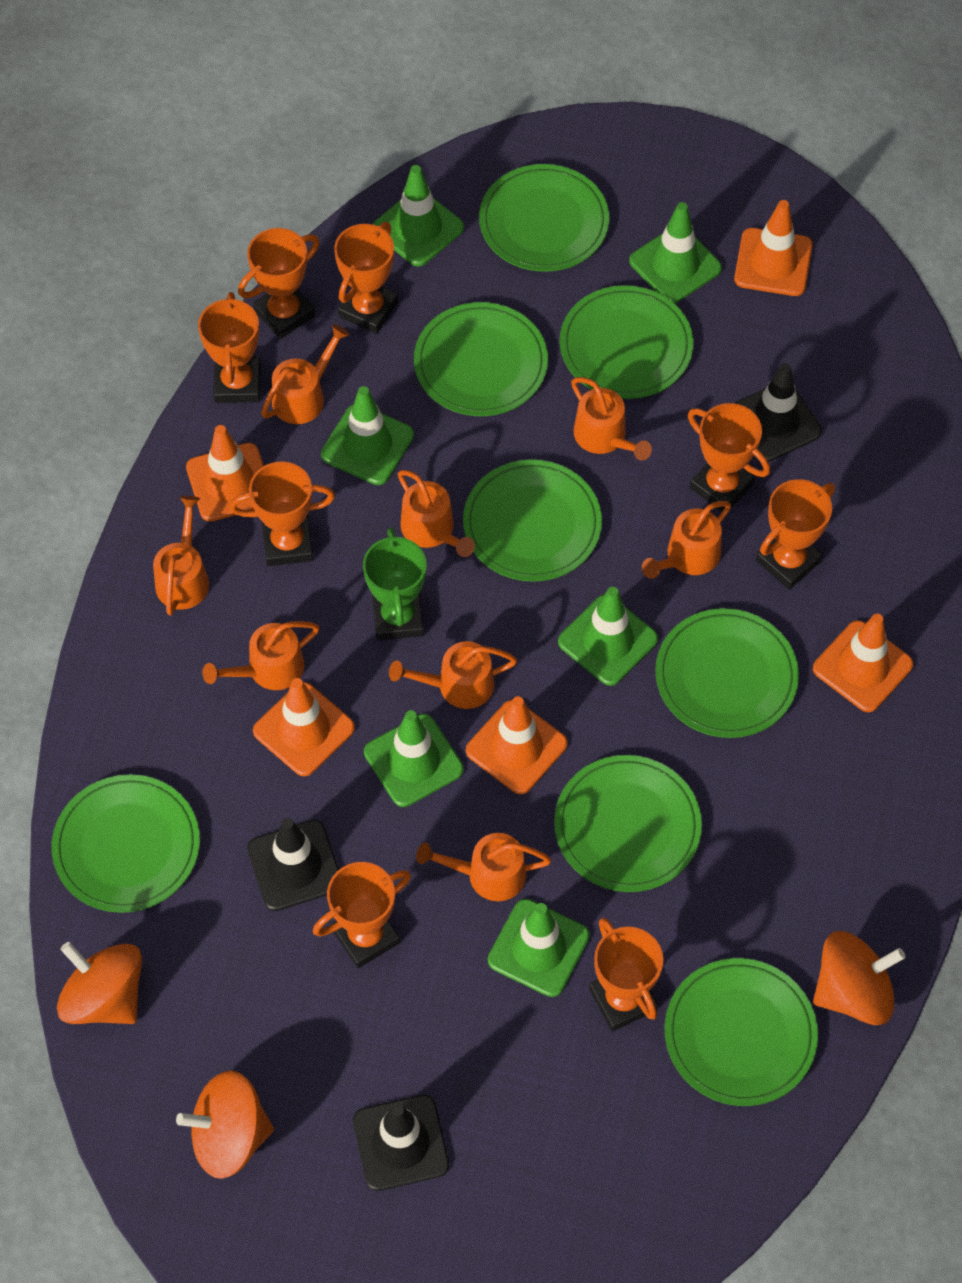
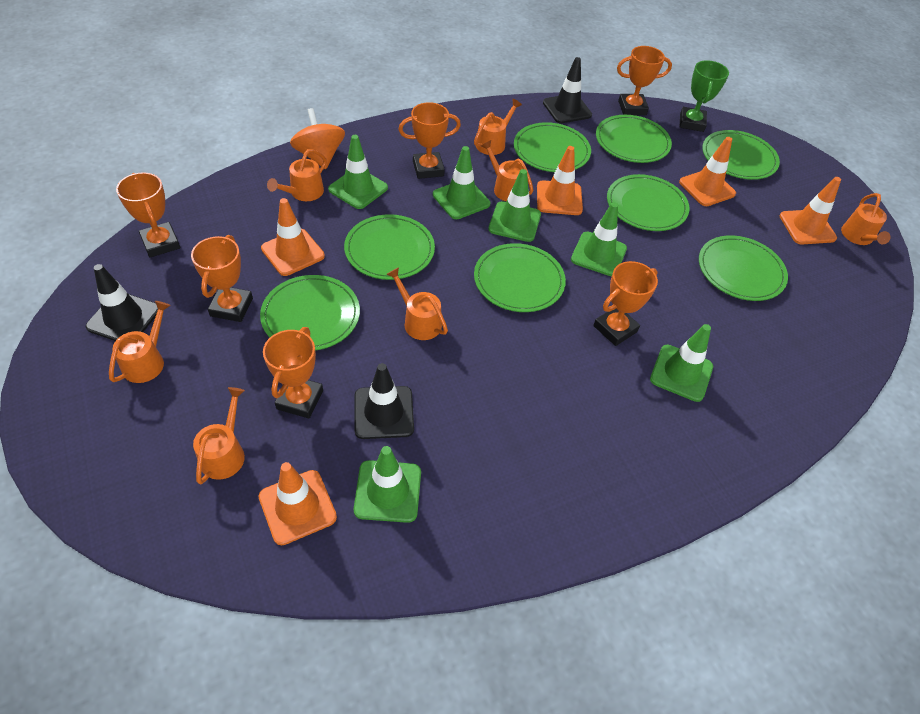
orange spinning top: 3 -> 1
orange trophy: 8 -> 6
orange watering can: 8 -> 7

